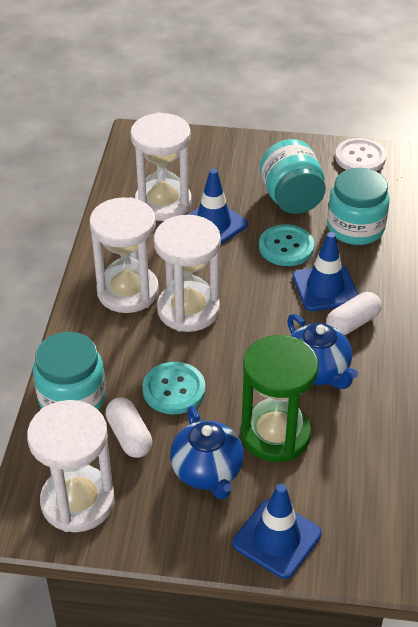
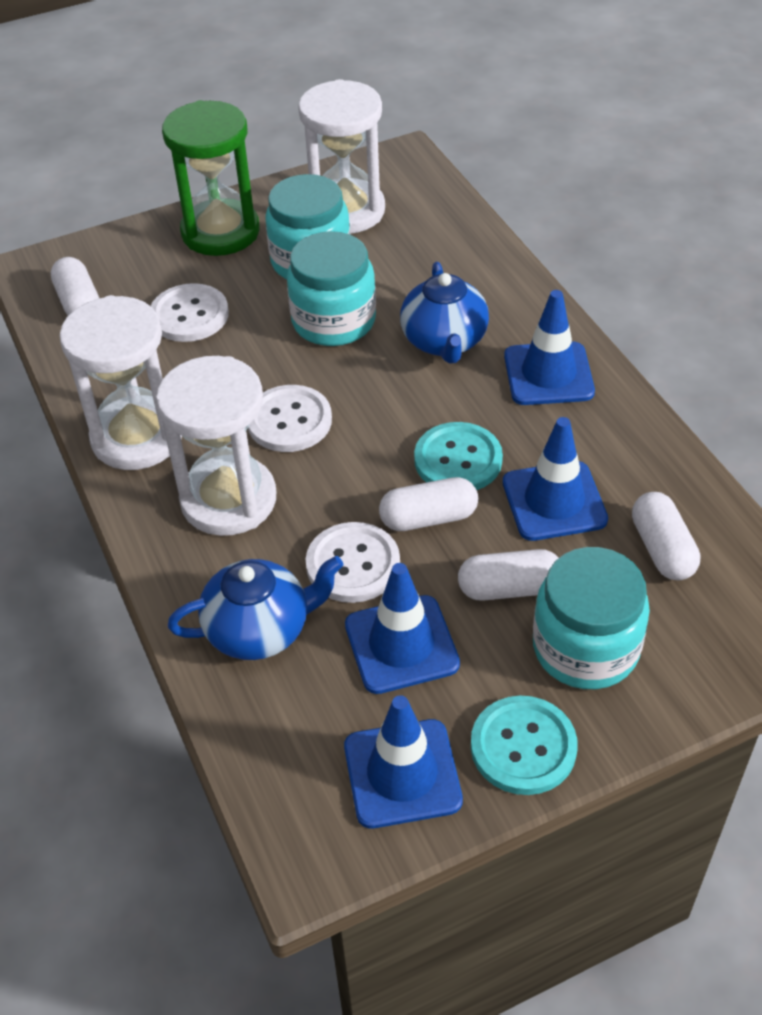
blue traffic cone: 3 -> 4
white button: 1 -> 3
white capsule: 2 -> 4
white hourglass: 4 -> 3

